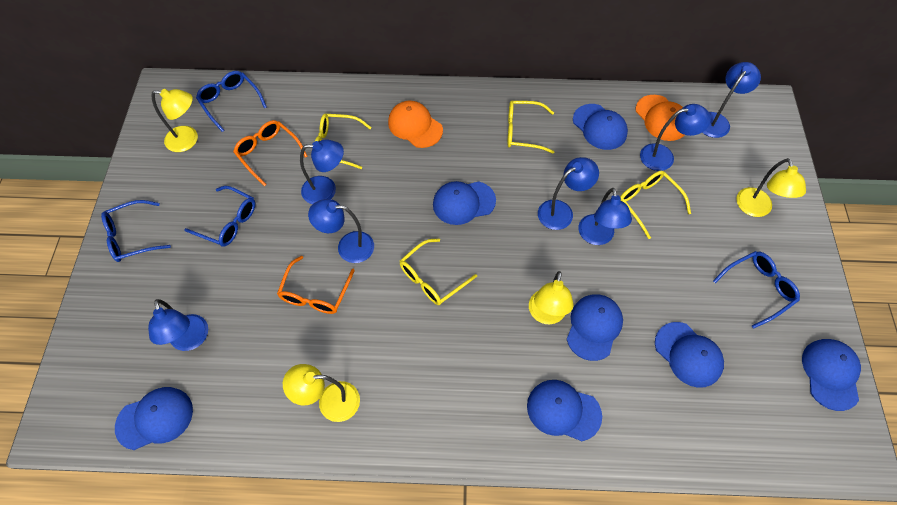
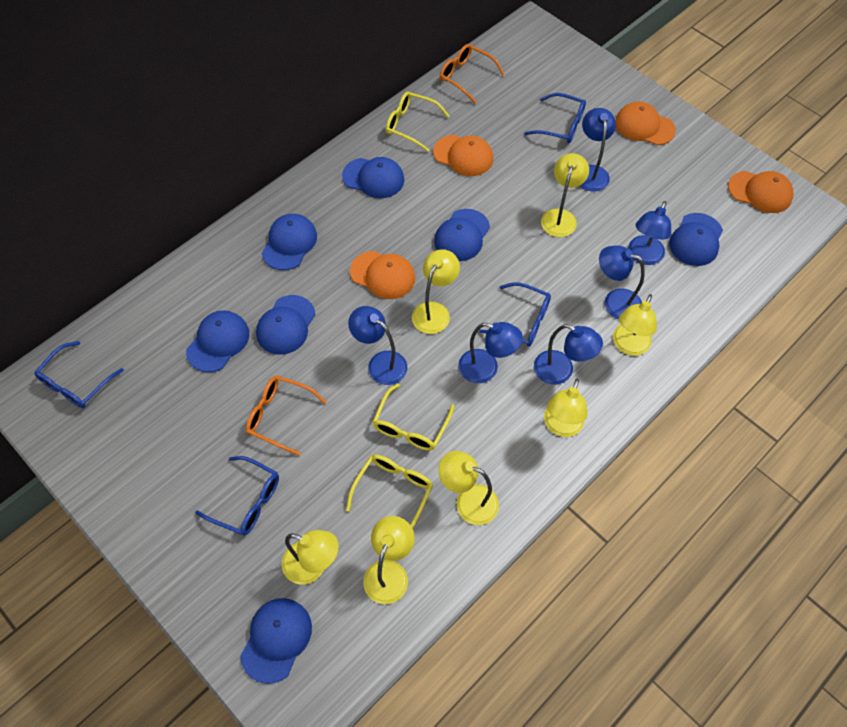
blue lamp: 7 -> 6
orange cap: 2 -> 4
yellow glasses: 4 -> 3
yellow lamp: 4 -> 7

